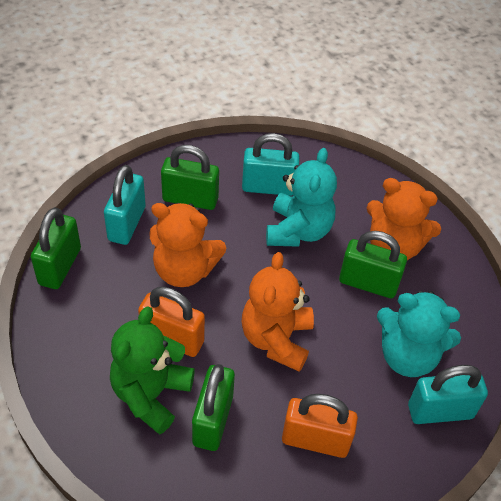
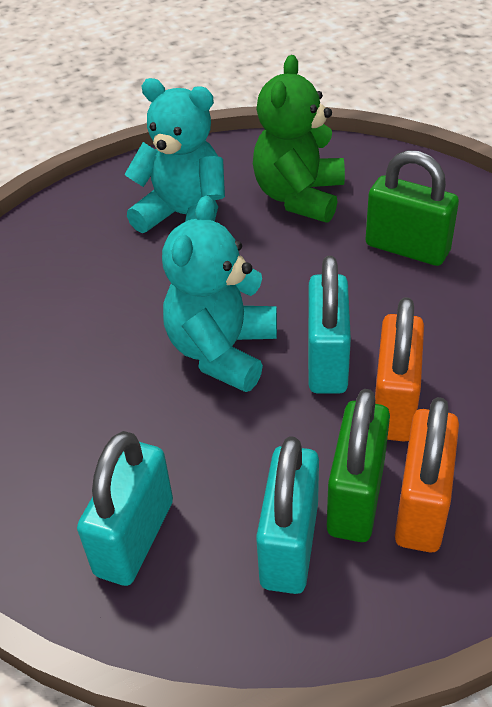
green padlock: 4 -> 2
orange teddy bear: 3 -> 0

